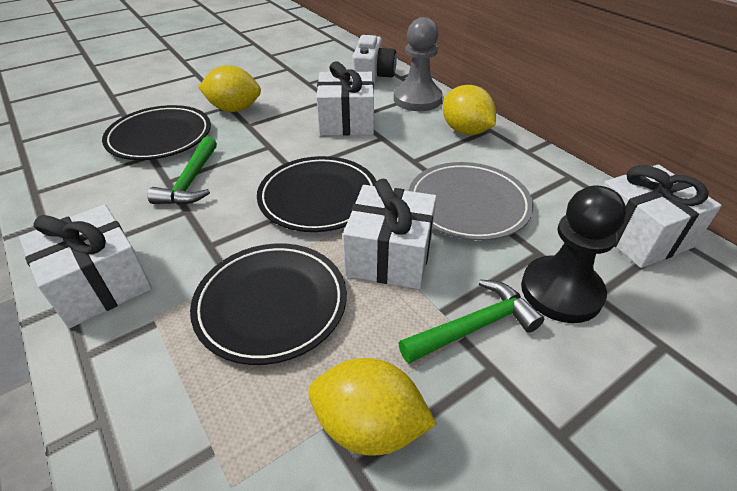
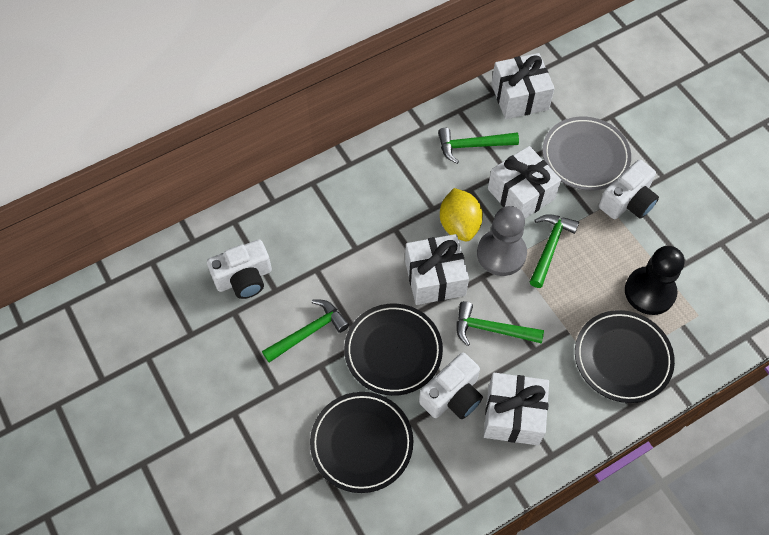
green hammer: 2 -> 4
white camera: 1 -> 3
yellow lemon: 3 -> 1

